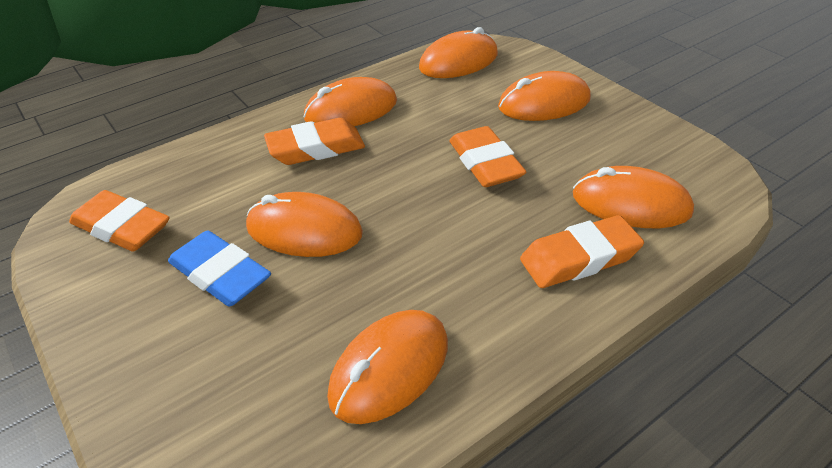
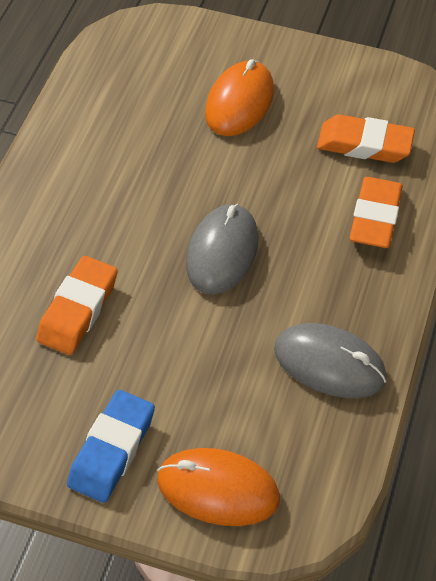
grey mouse: 0 -> 2
orange eraser: 4 -> 3
orange mouse: 6 -> 2

